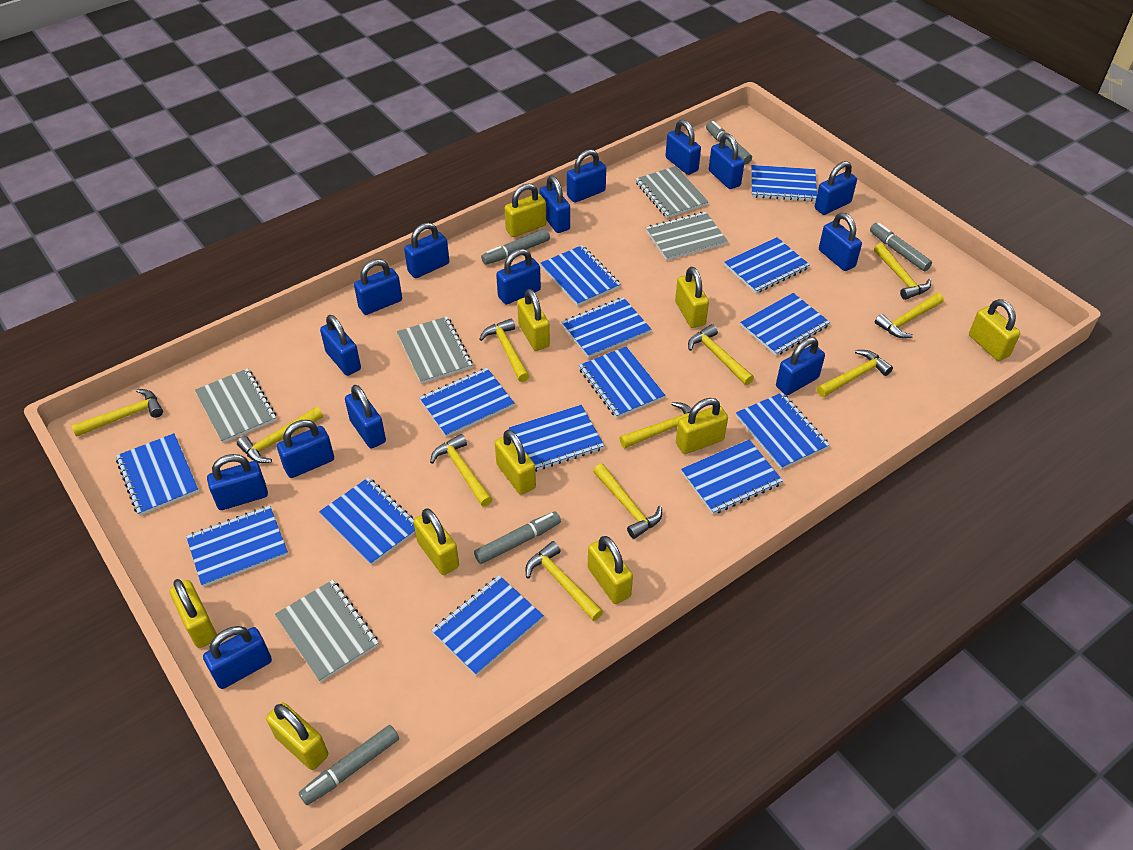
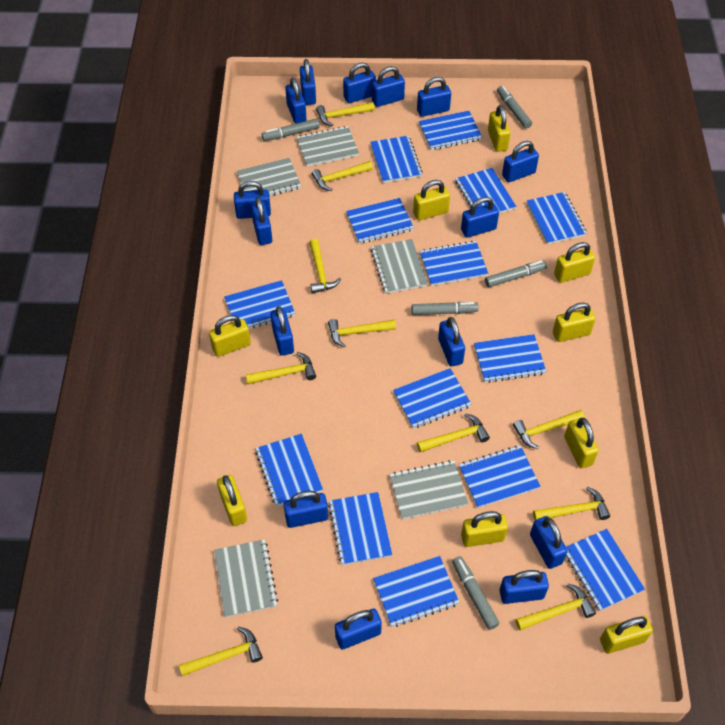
yellow hammer: 11 -> 10
yellow padlock: 10 -> 9

